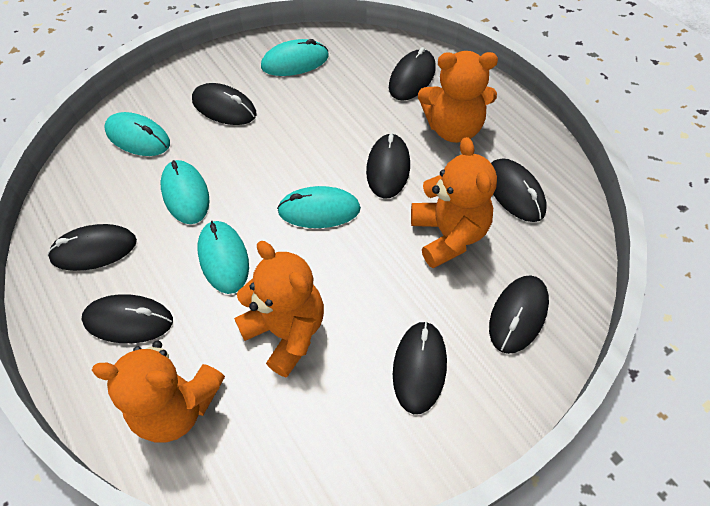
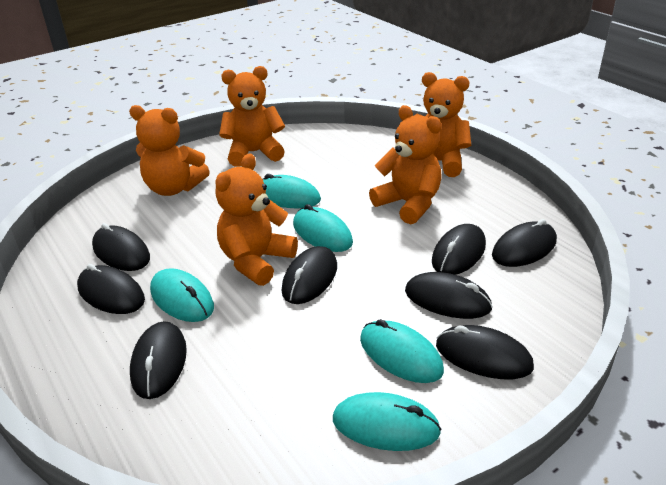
orange teddy bear: 4 -> 5

